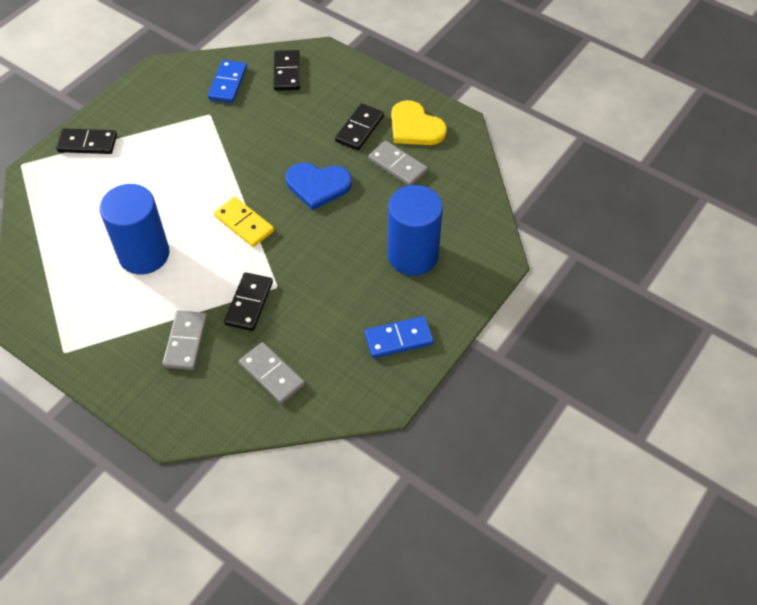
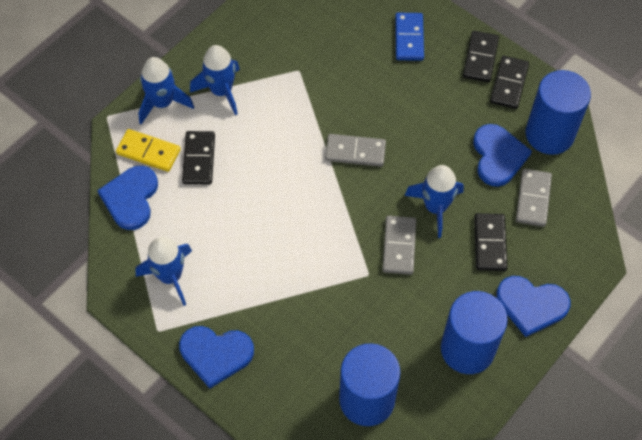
blue cylinder: 2 -> 3
blue domino: 2 -> 1
blue heart: 1 -> 4
blue rocket: 0 -> 4
yellow heart: 1 -> 0

